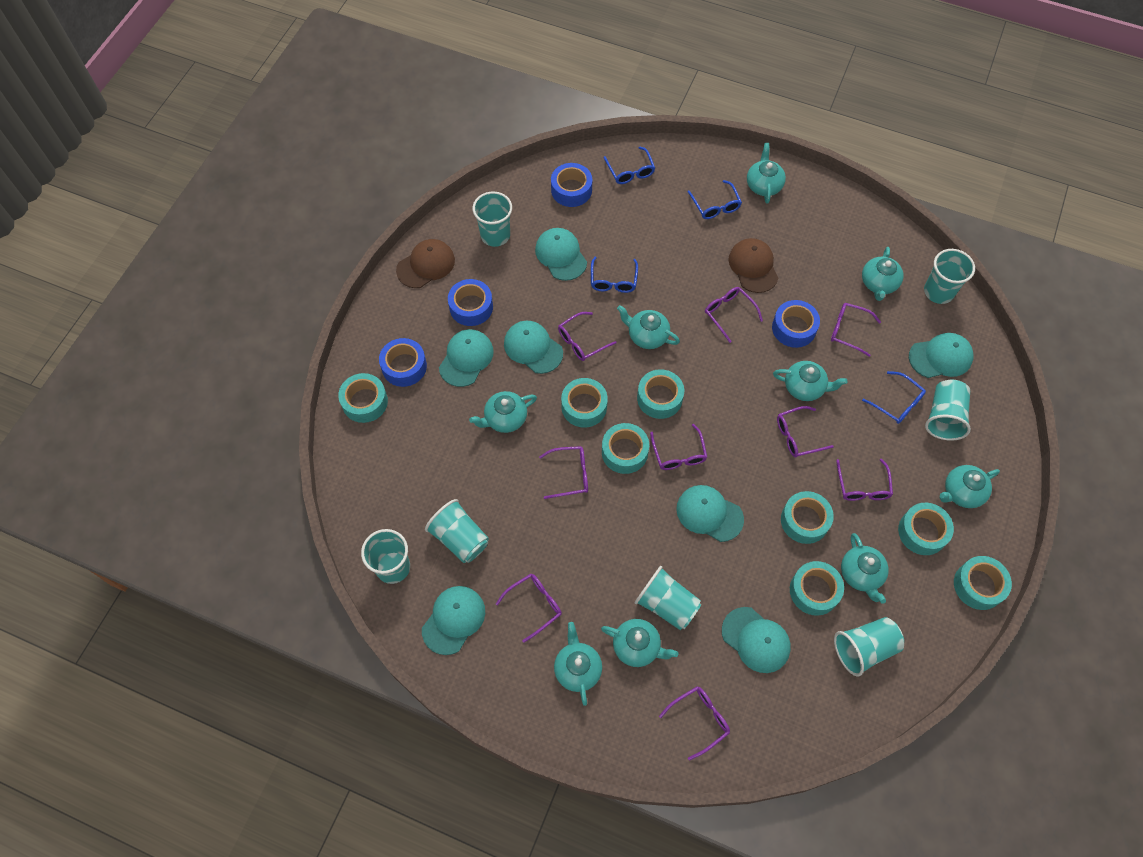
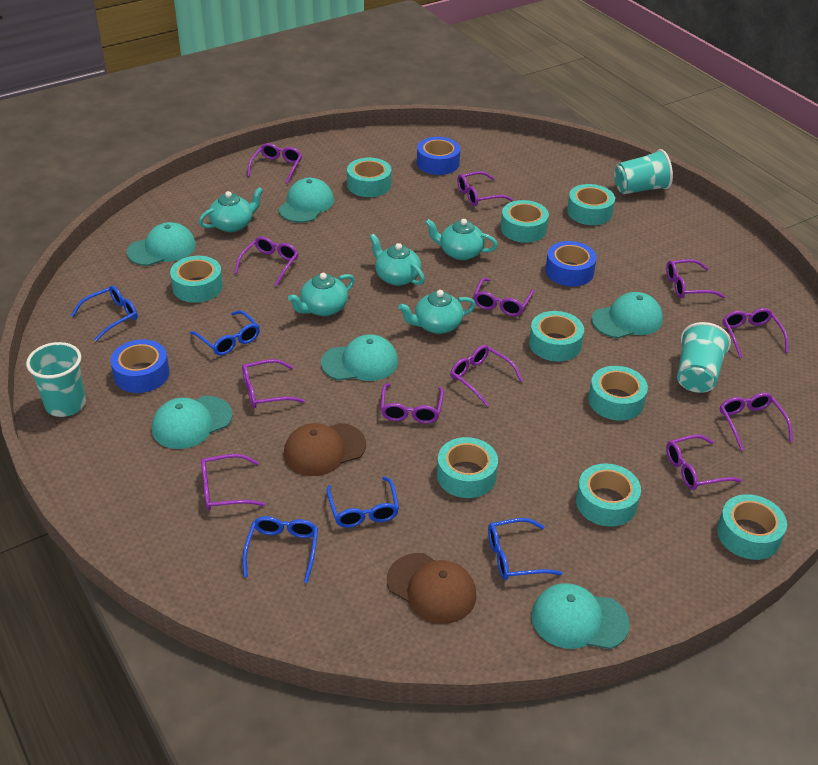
blue glasses: 4 -> 5
blue tape: 4 -> 3
purple glasses: 9 -> 12
turquoise cap: 7 -> 6
turquoise cup: 7 -> 3
turquoise tape: 8 -> 9
turquoise teapot: 9 -> 5

